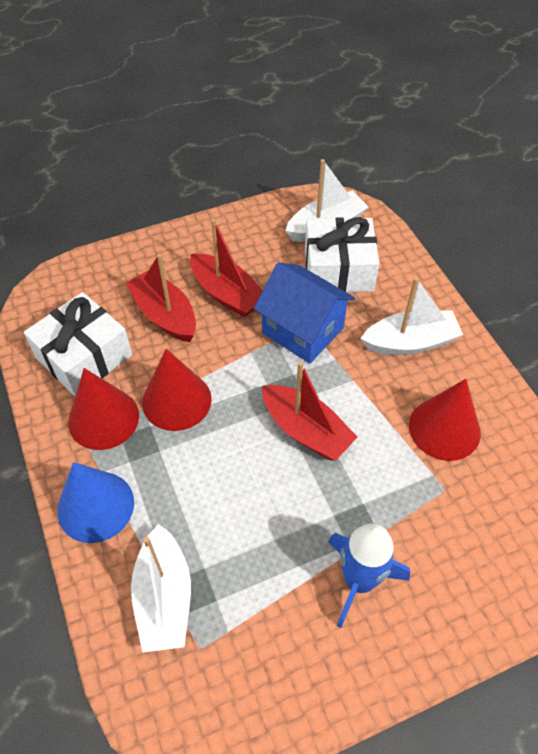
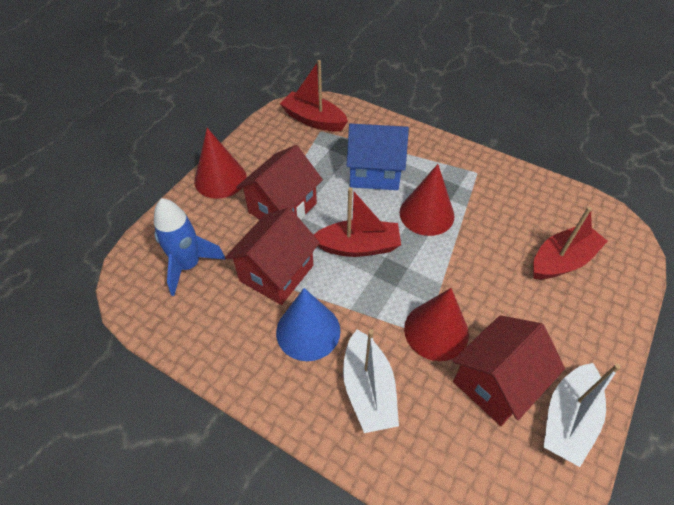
red house: 0 -> 3
white boat: 3 -> 2
white gift: 2 -> 0

